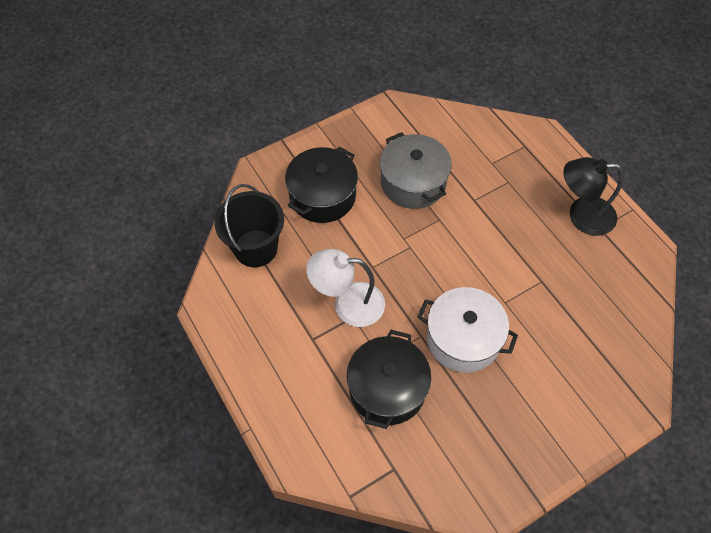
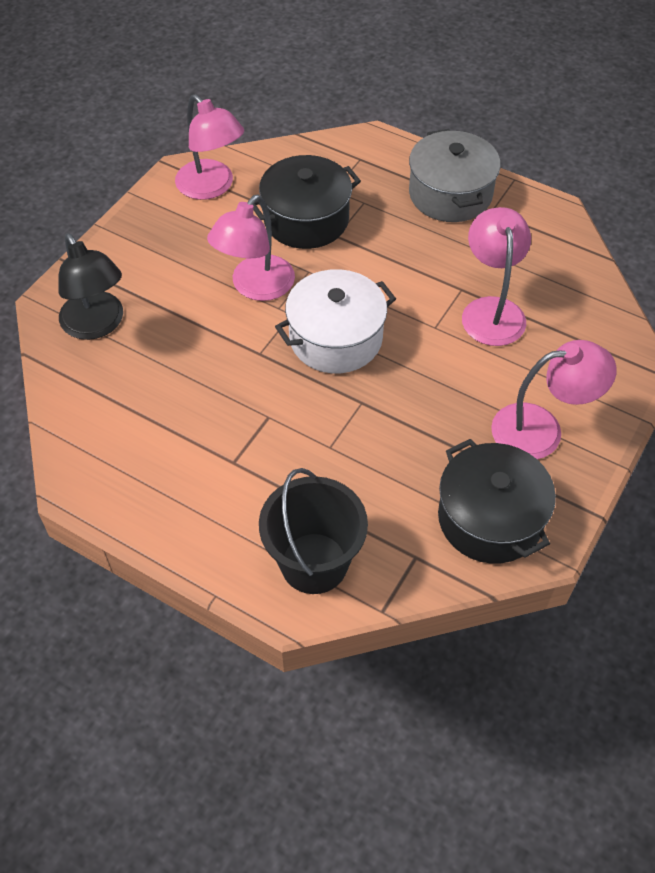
pink lamp: 0 -> 4
white lamp: 1 -> 0

